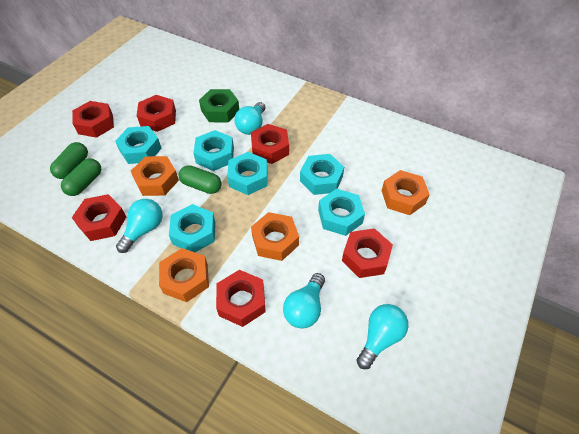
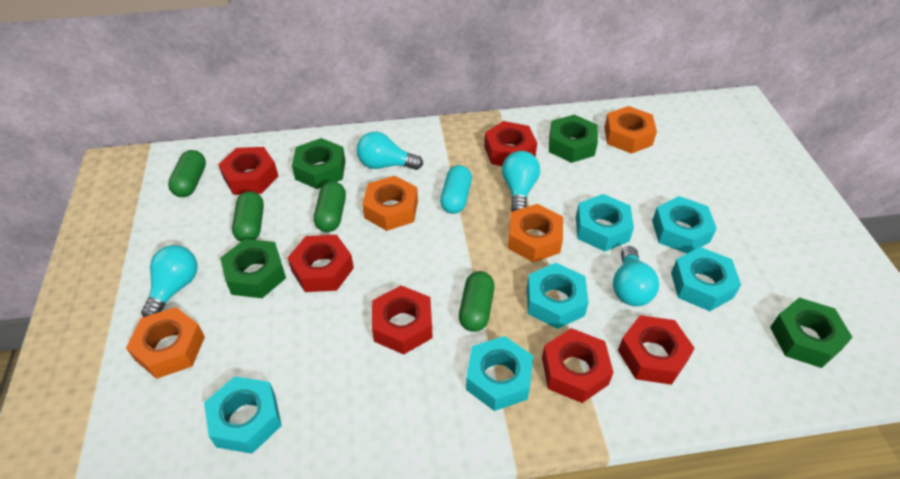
green capsule: 3 -> 4
green nut: 1 -> 4
turquoise capsule: 0 -> 1

